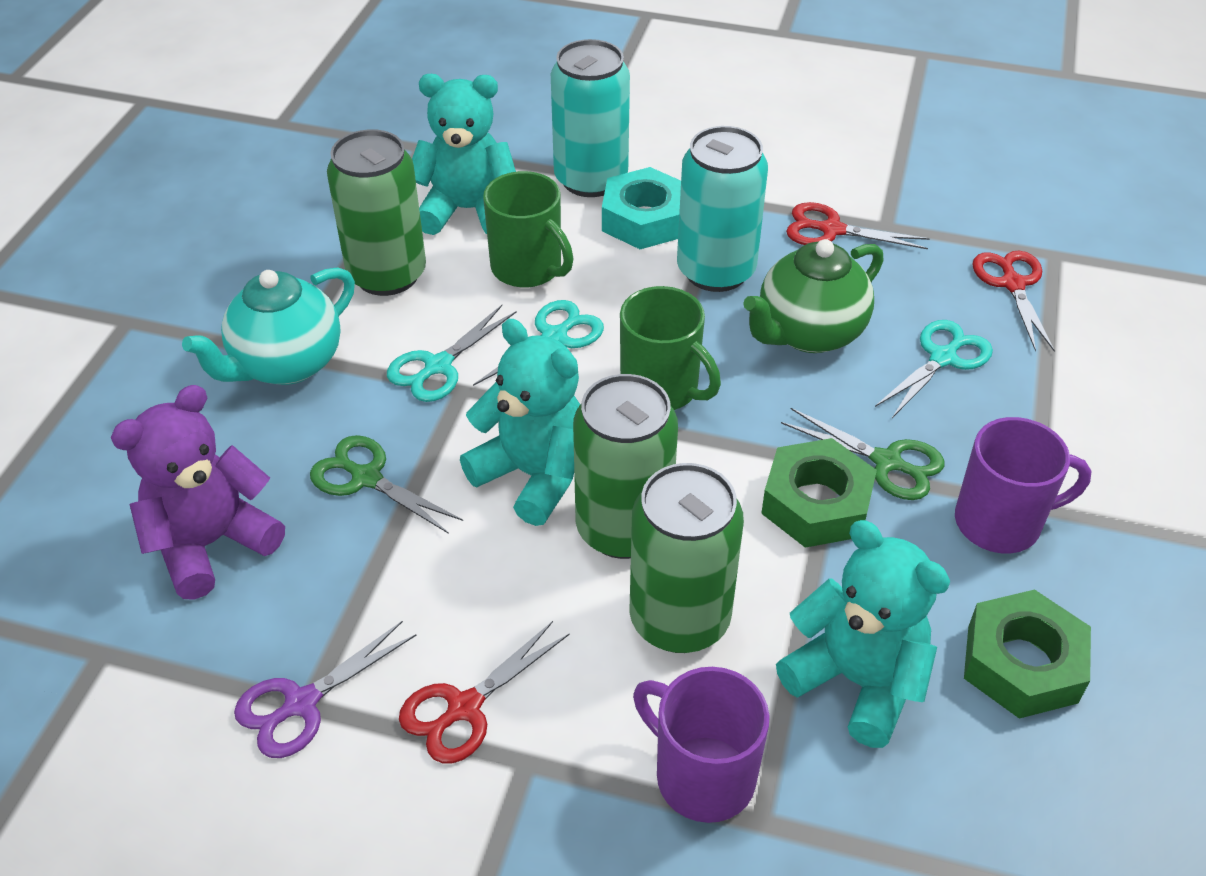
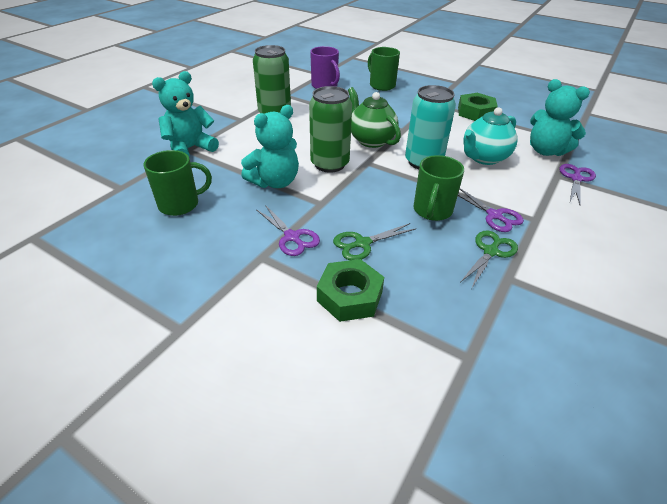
green can: 3 -> 2
green mug: 2 -> 3
purple mug: 2 -> 1
purple scissors: 1 -> 3
purple teddy bear: 1 -> 0
red scissors: 3 -> 0
turquoise can: 2 -> 1
turquoise nut: 1 -> 0
turquoise scissors: 3 -> 0

